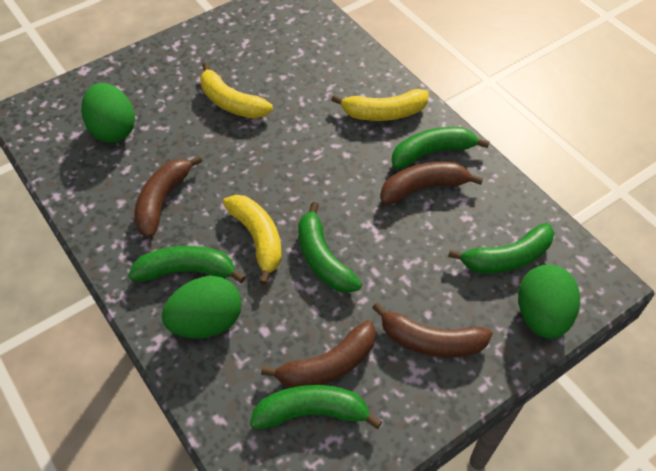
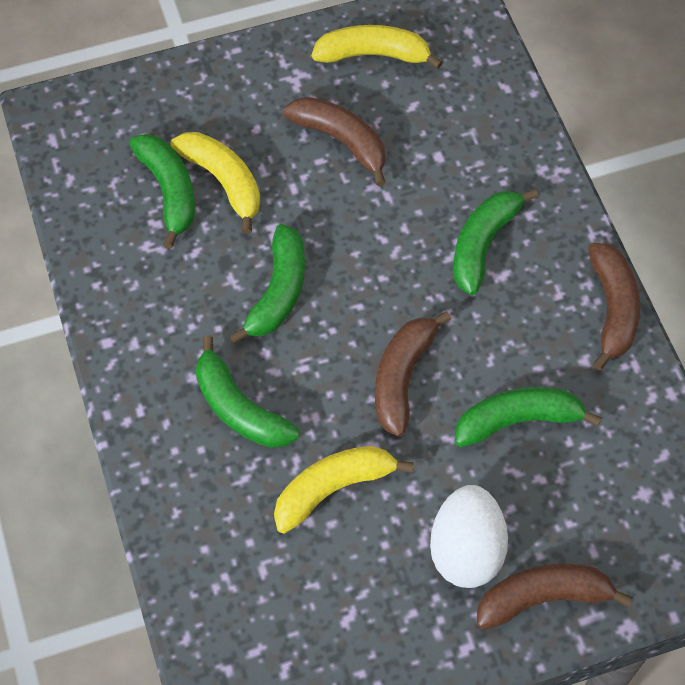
green egg: 3 -> 0
white egg: 0 -> 1

